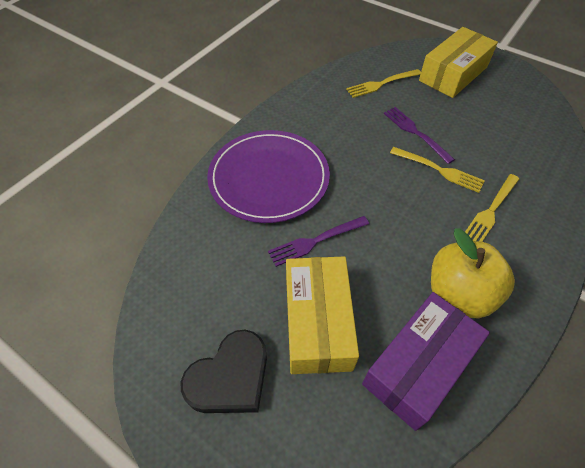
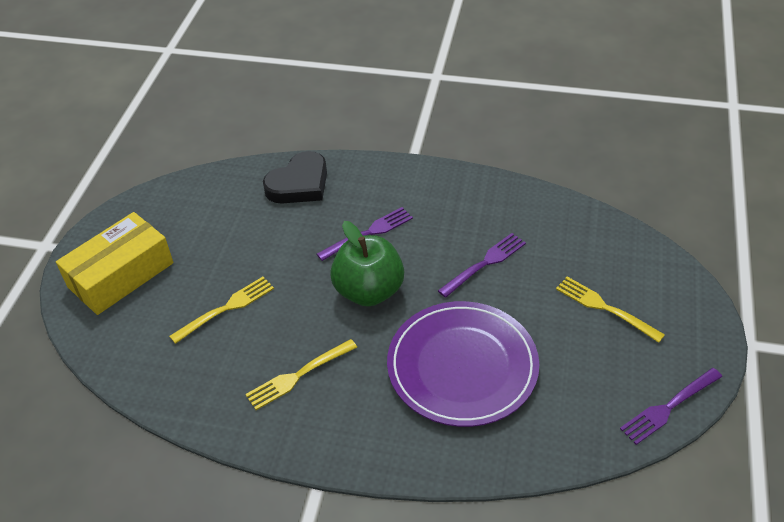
green apple: 0 -> 1
purple box: 1 -> 0
purple fork: 2 -> 3
yellow apple: 1 -> 0
yellow box: 2 -> 1

